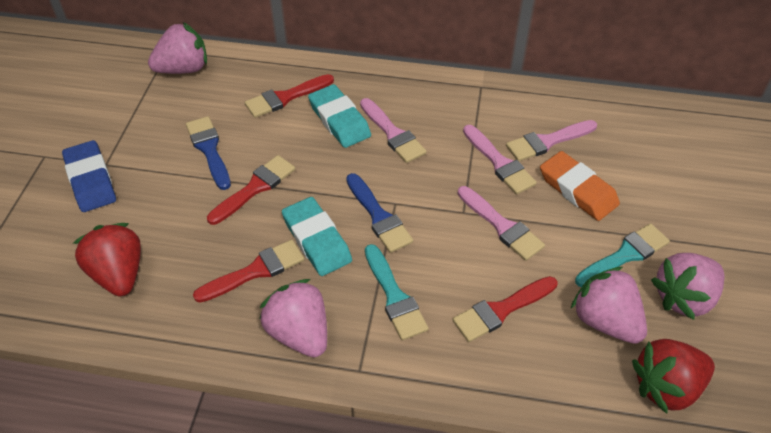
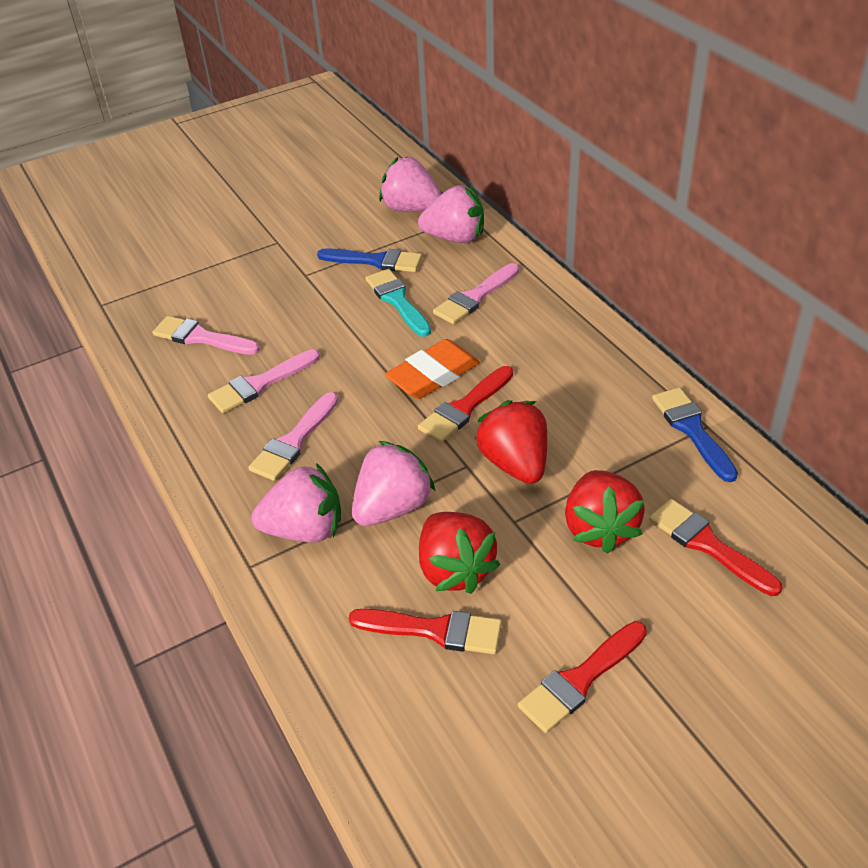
blue eraser: 1 -> 0
red strawberry: 2 -> 3
turquoise brush: 2 -> 1
turquoise eraser: 2 -> 0

